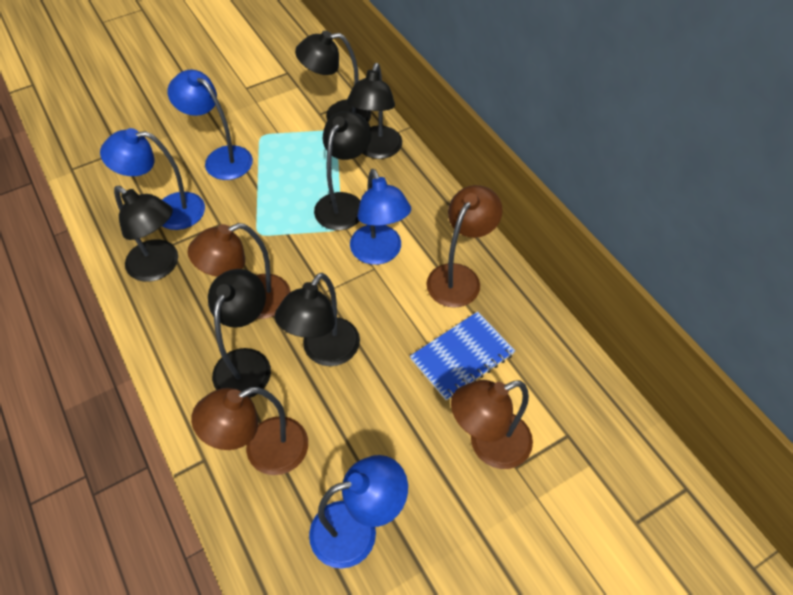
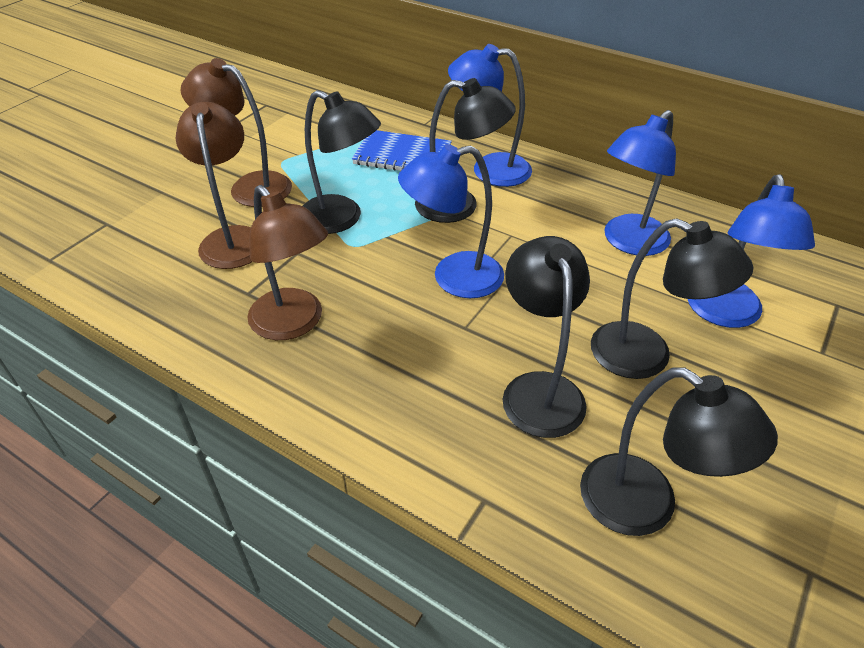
black lamp: 6 -> 5
brown lamp: 4 -> 3

